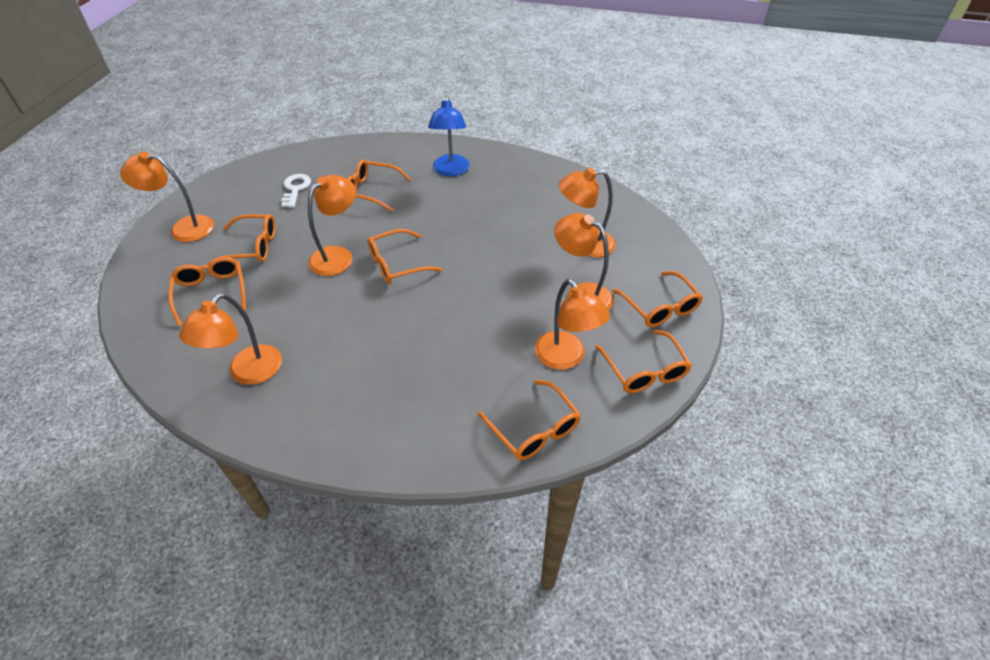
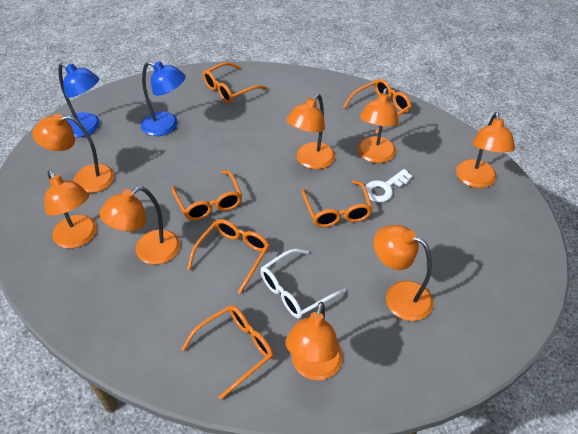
blue lamp: 1 -> 2
orange glasses: 7 -> 6
orange lamp: 6 -> 8
white glasses: 0 -> 1

